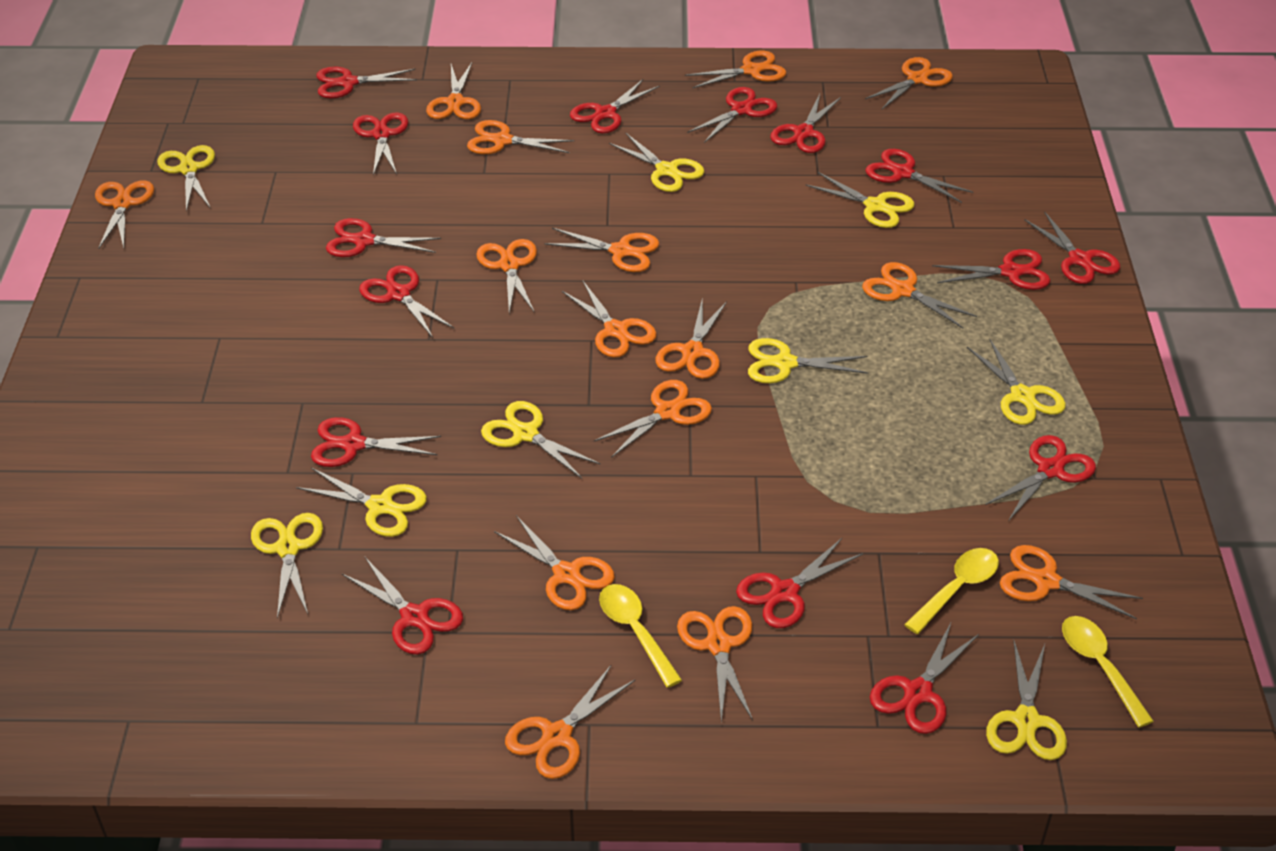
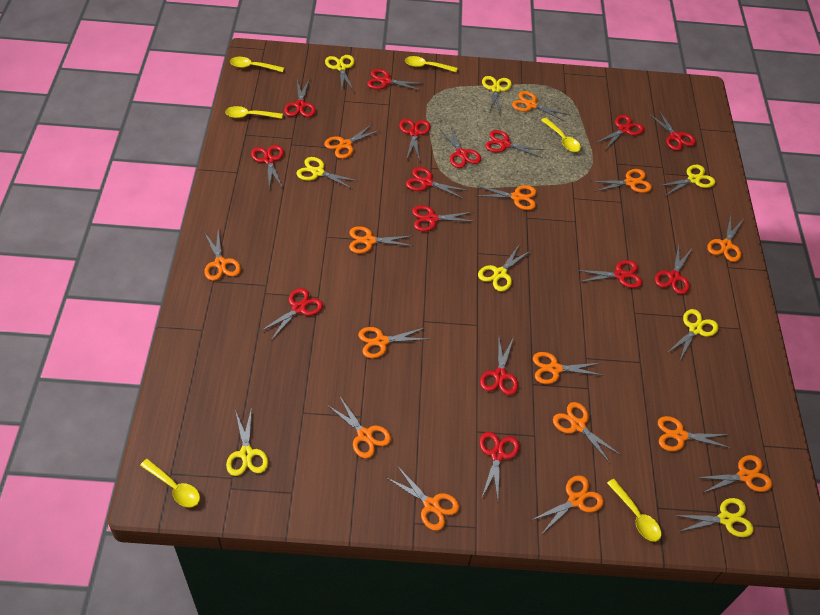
yellow scissors: 9 -> 8
yellow spoon: 3 -> 6

